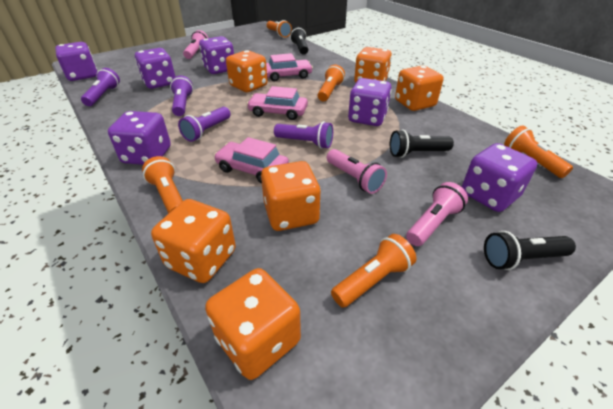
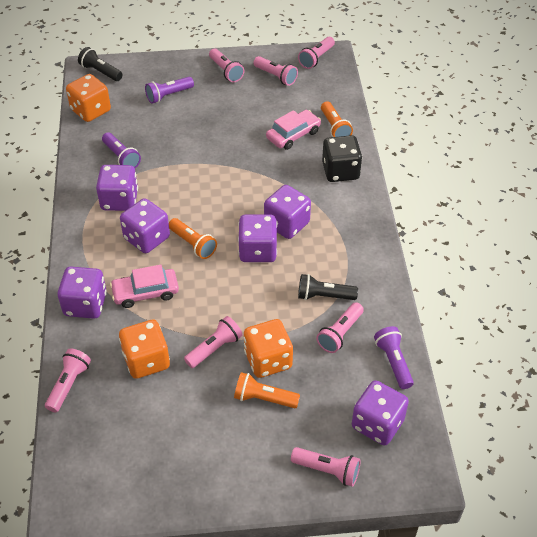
black dice: 0 -> 1
black flashlight: 3 -> 2
orange dice: 6 -> 3
orange flashlight: 5 -> 3
pink car: 3 -> 2
pink flashlight: 3 -> 7
purple flashlight: 4 -> 3

